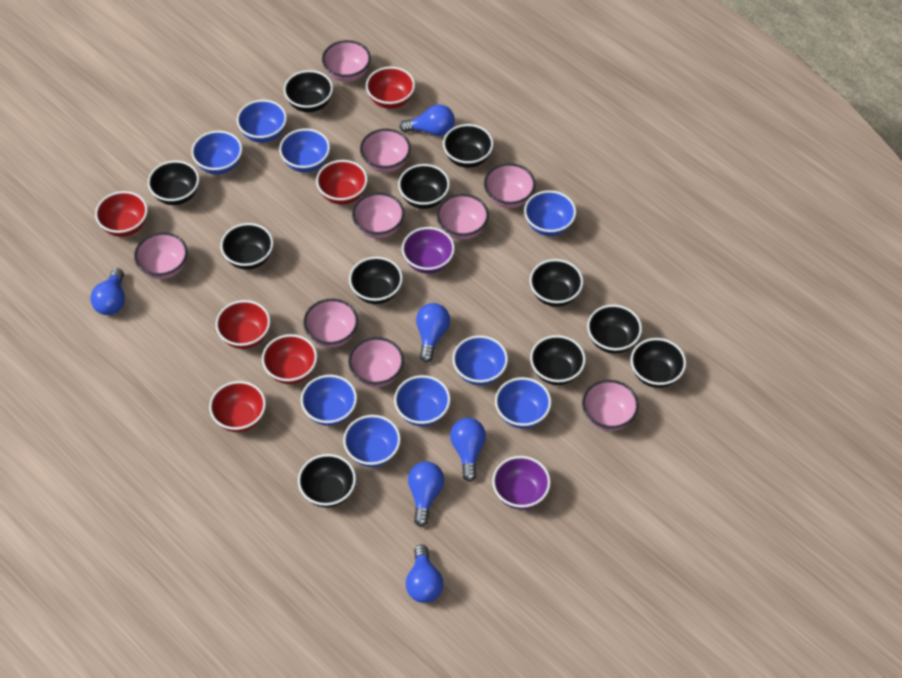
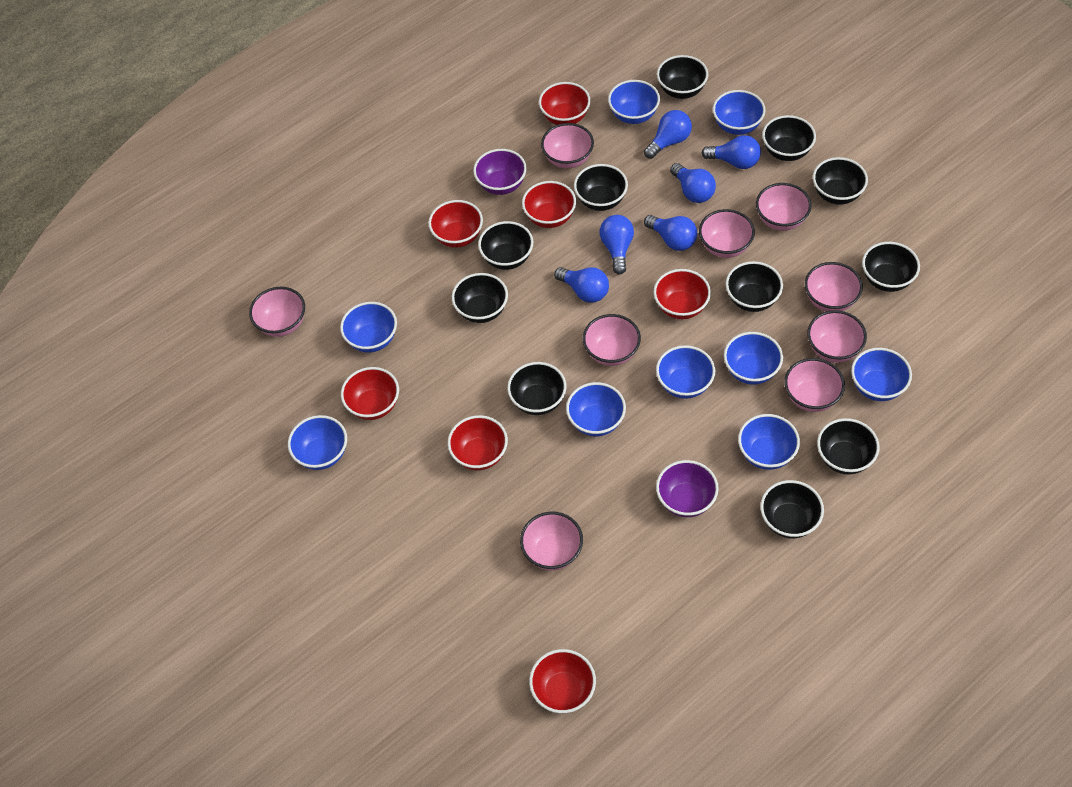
red bowl: 6 -> 7

